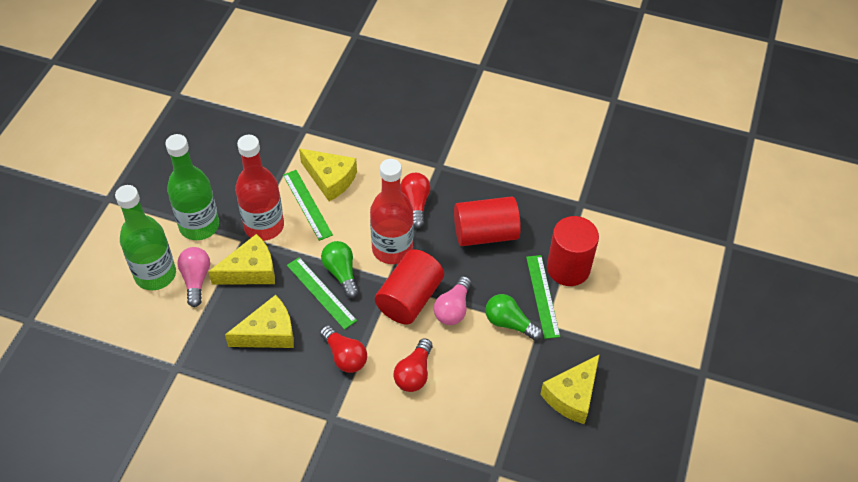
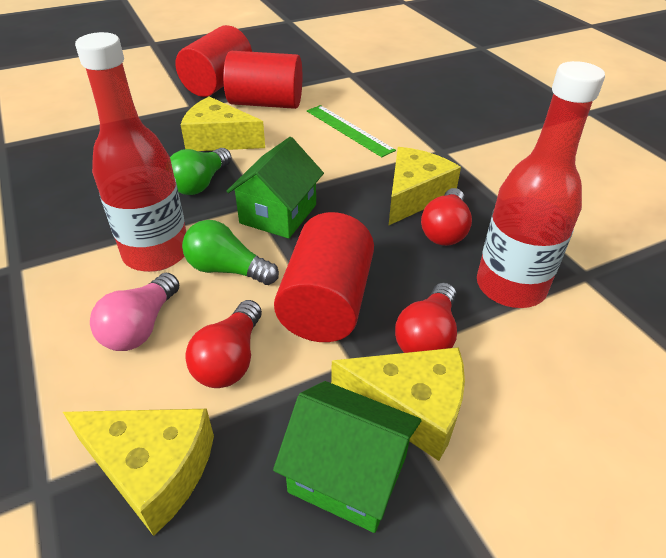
green bottle: 2 -> 0
green house: 0 -> 2
green ruler: 3 -> 1
pink light bulb: 2 -> 1

